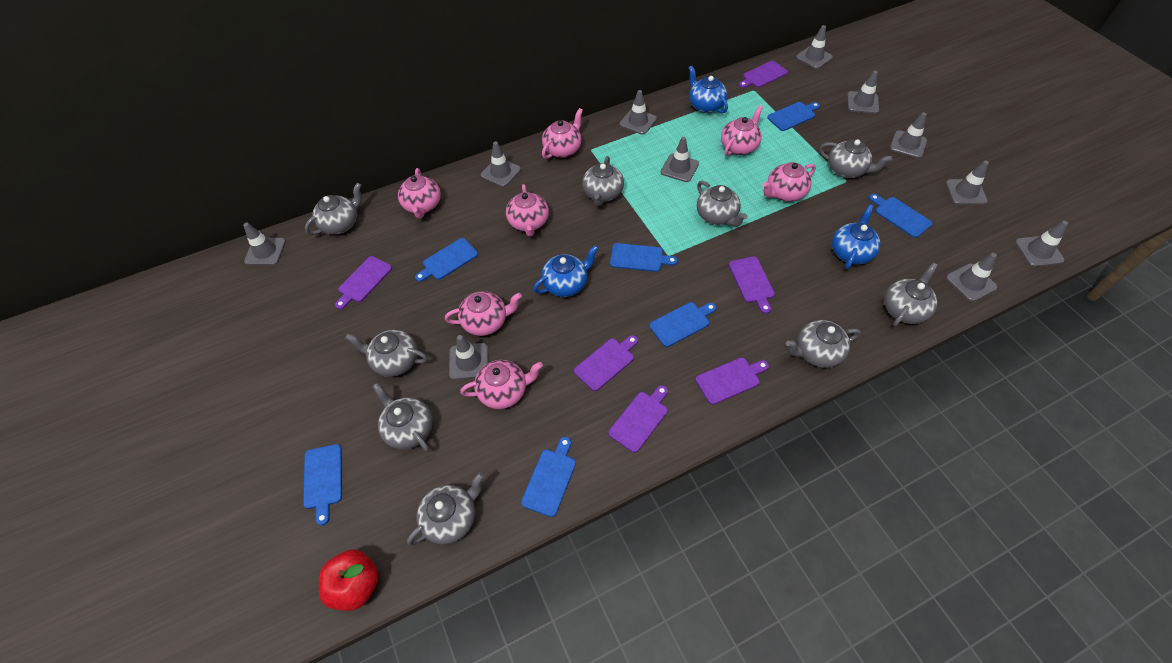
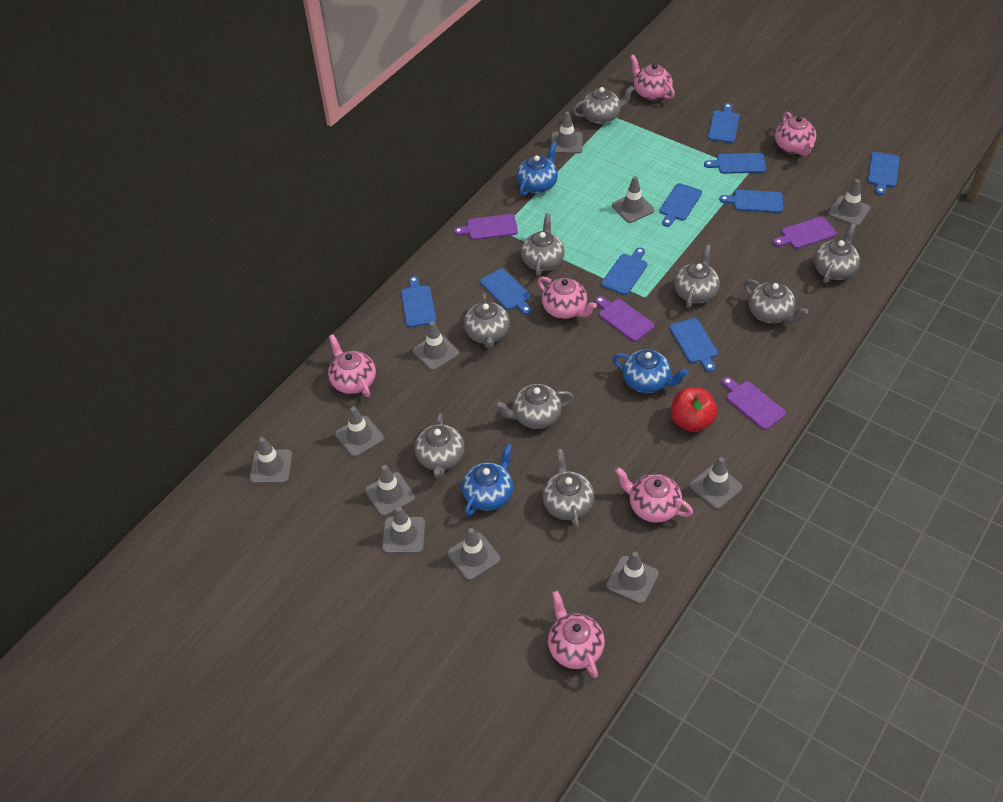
blue cutting board: 7 -> 9
pink teapot: 7 -> 6
purple cutting board: 6 -> 4

